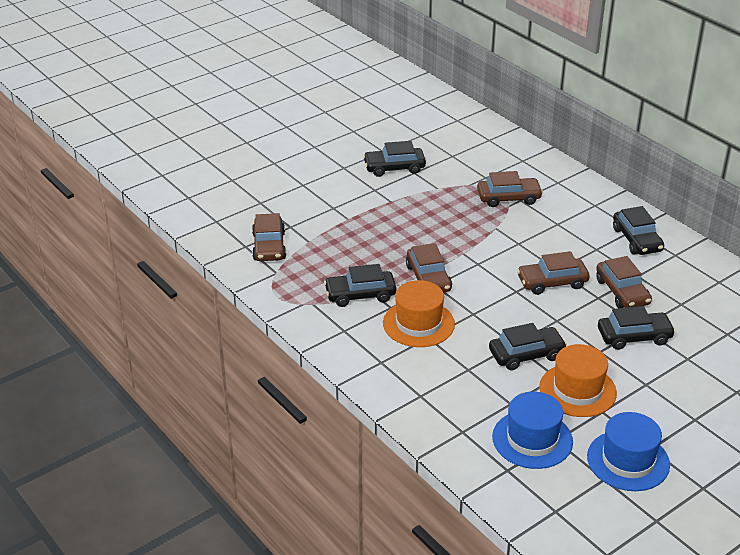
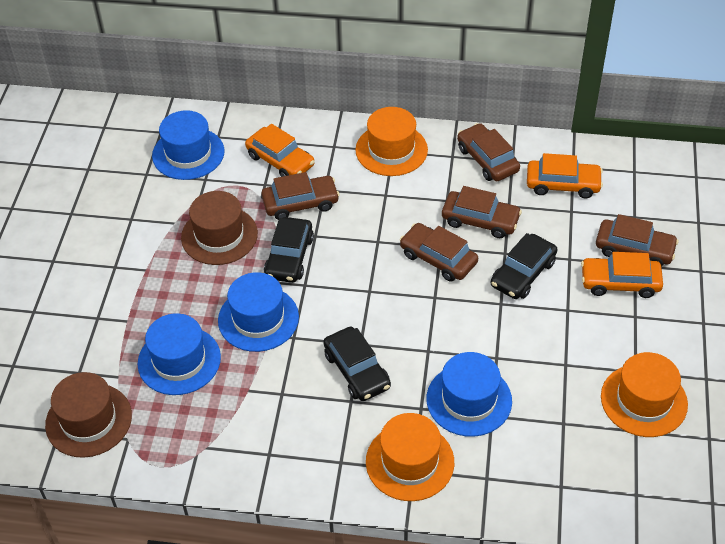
black car: 5 -> 3
blue hat: 2 -> 4
brown hat: 0 -> 2
orange car: 0 -> 3
orange hat: 2 -> 3

